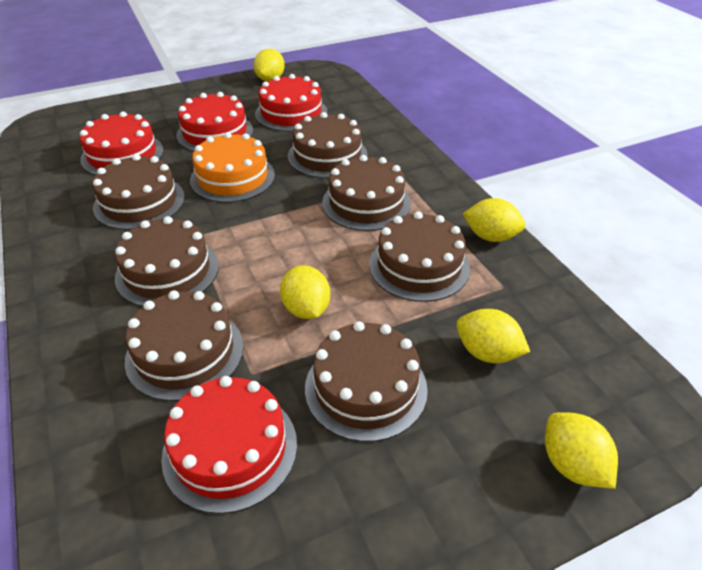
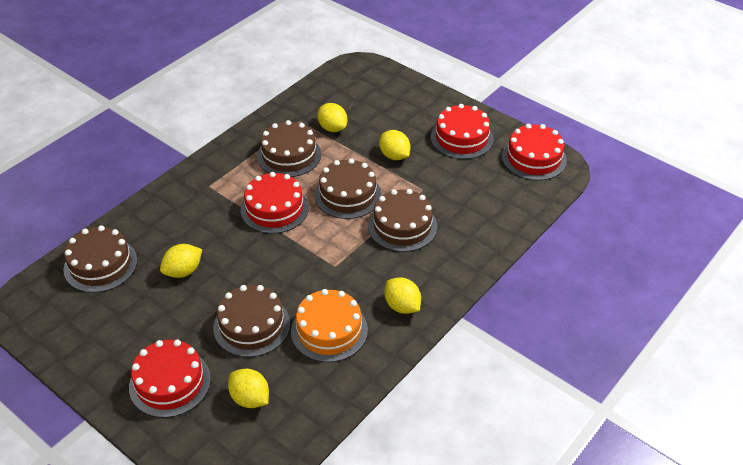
brown cake: 7 -> 5

